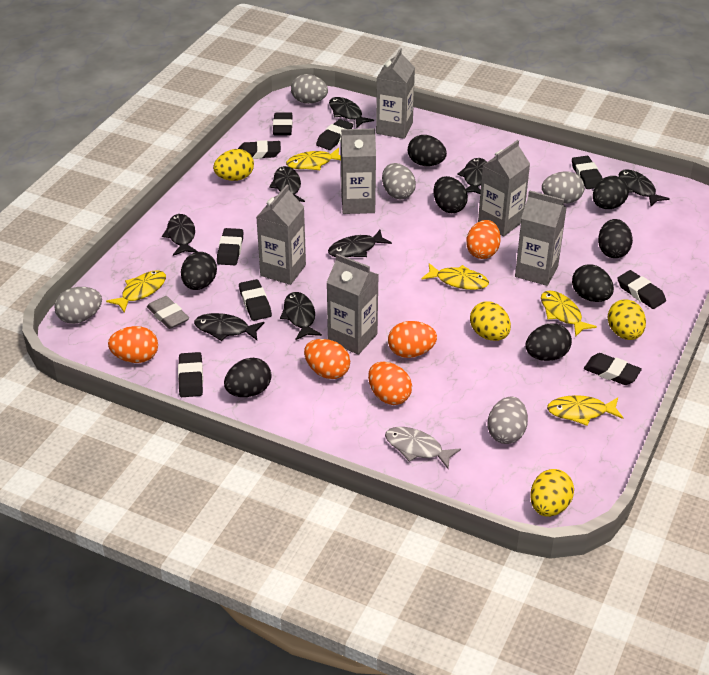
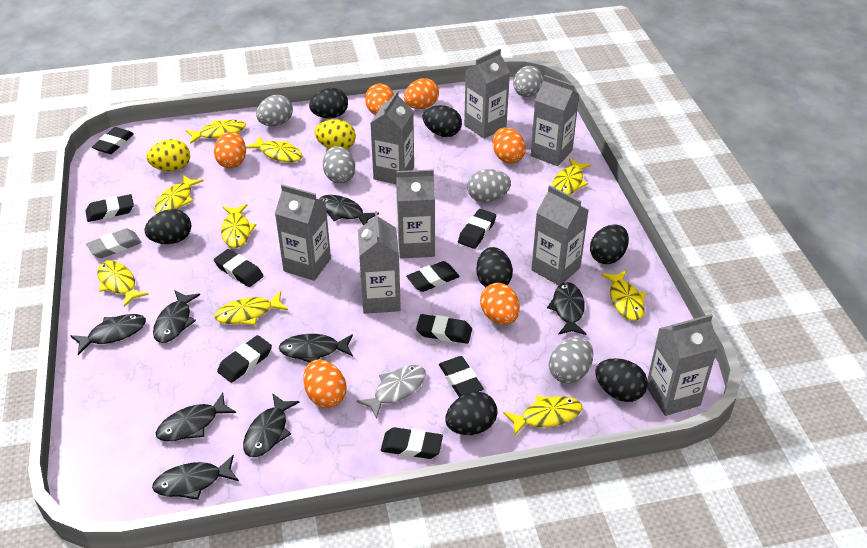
black egg: 8 -> 7
grey carton: 6 -> 8
orange egg: 5 -> 6
yellow egg: 4 -> 2
yellow fish: 5 -> 9

